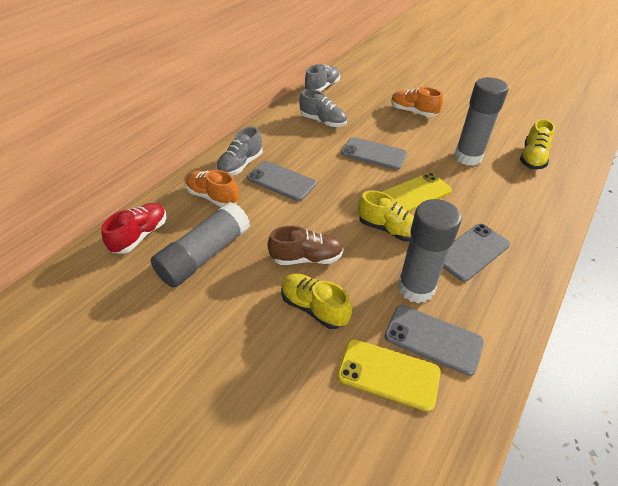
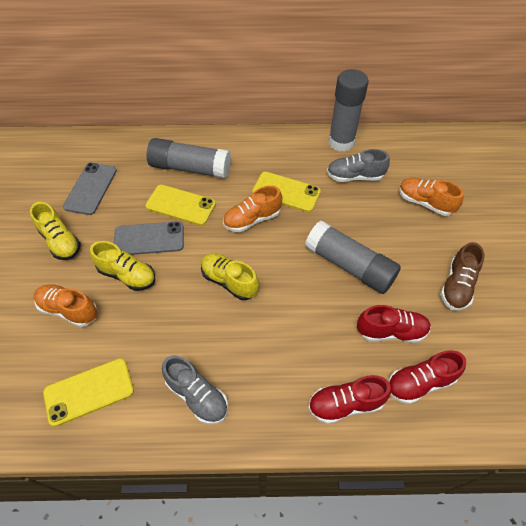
grey phone: 4 -> 2
grey shoe: 3 -> 2
orange shoe: 2 -> 3
red shoe: 1 -> 3
yellow phone: 2 -> 3

